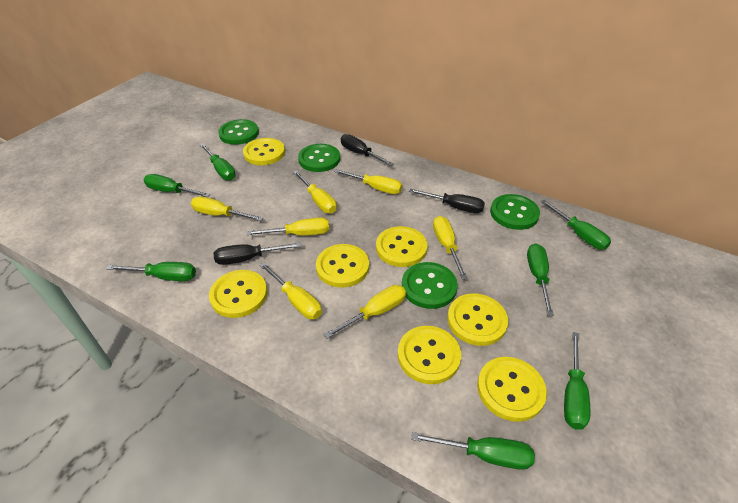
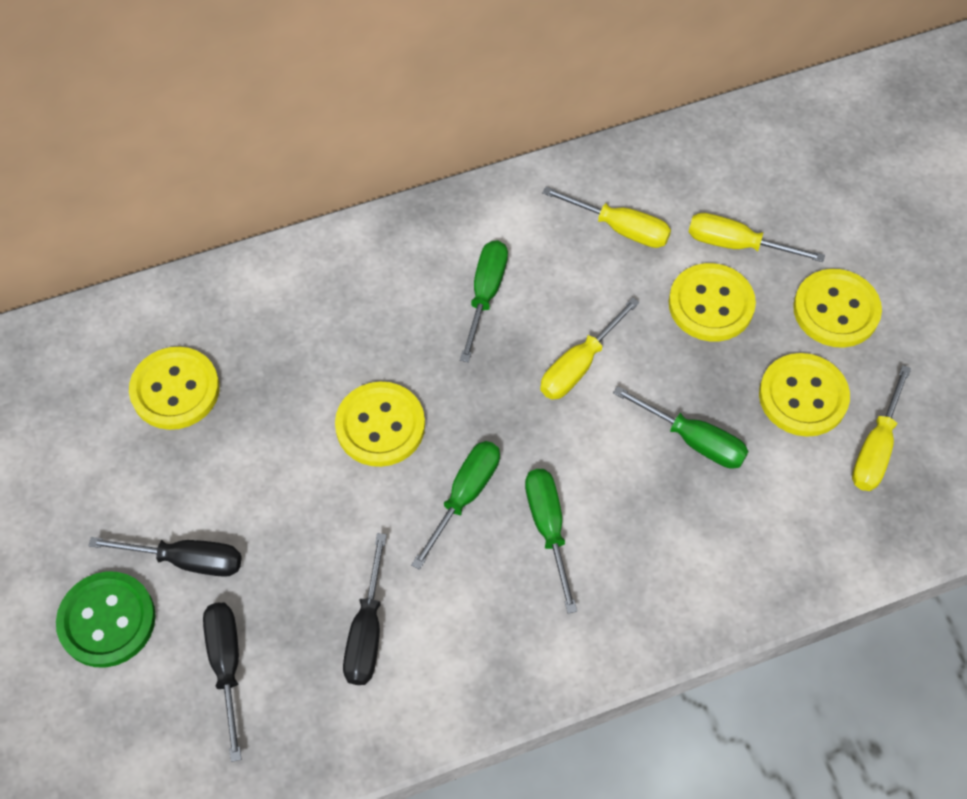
green button: 4 -> 1
green screwdriver: 7 -> 4
yellow button: 7 -> 5
yellow screwdriver: 7 -> 4

